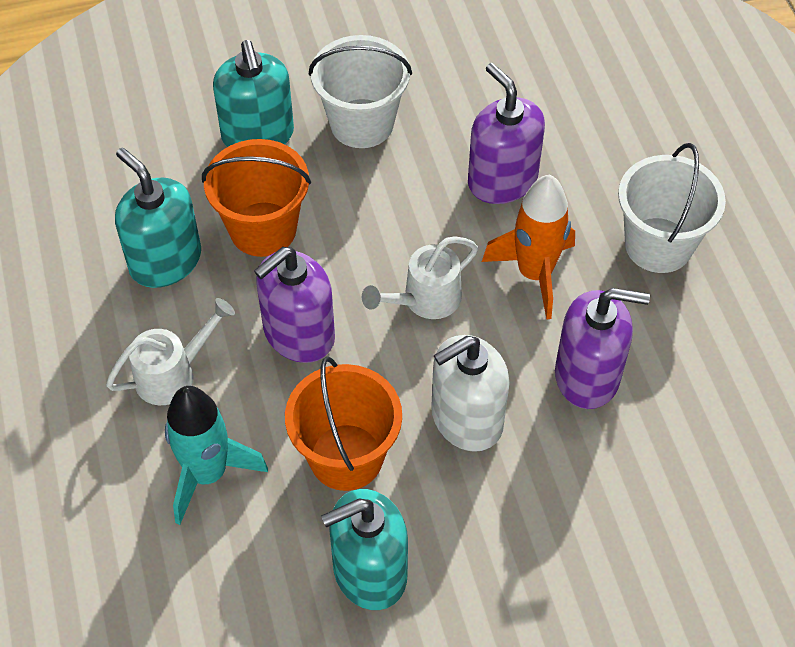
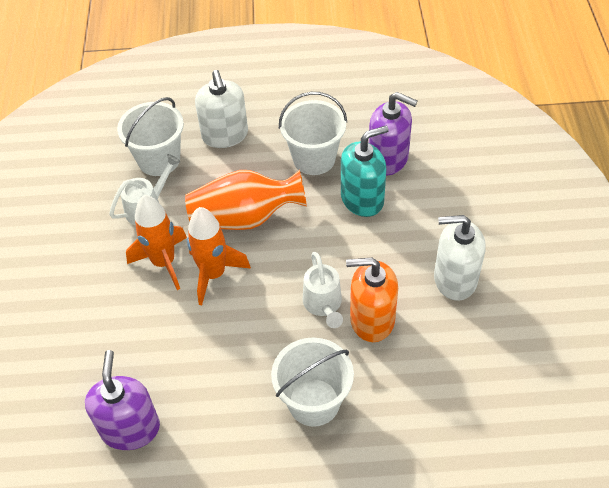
orange bucket: 2 -> 0
orange rocket: 1 -> 2
orange soap dispenser: 0 -> 1
orange vase: 0 -> 1
purple soap dispenser: 3 -> 2
turquoise rocket: 1 -> 0
turquoise soap dispenser: 3 -> 1
white bucket: 2 -> 3
white soap dispenser: 1 -> 2

